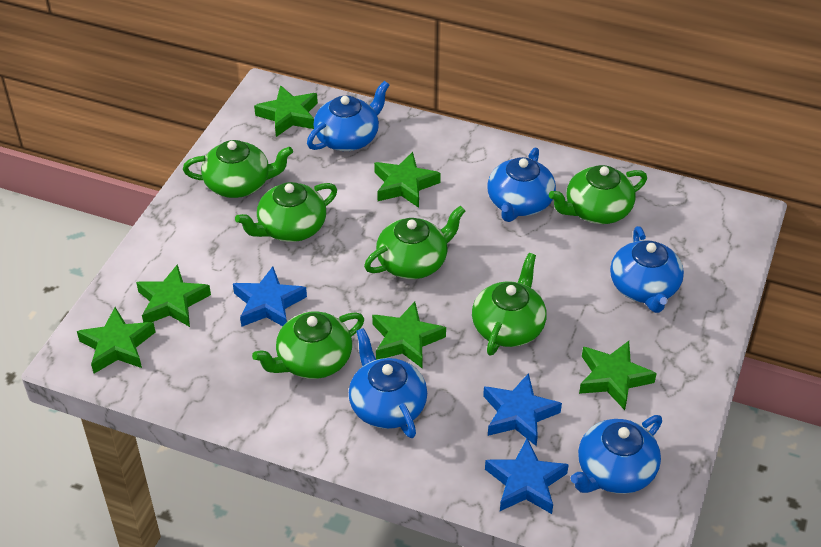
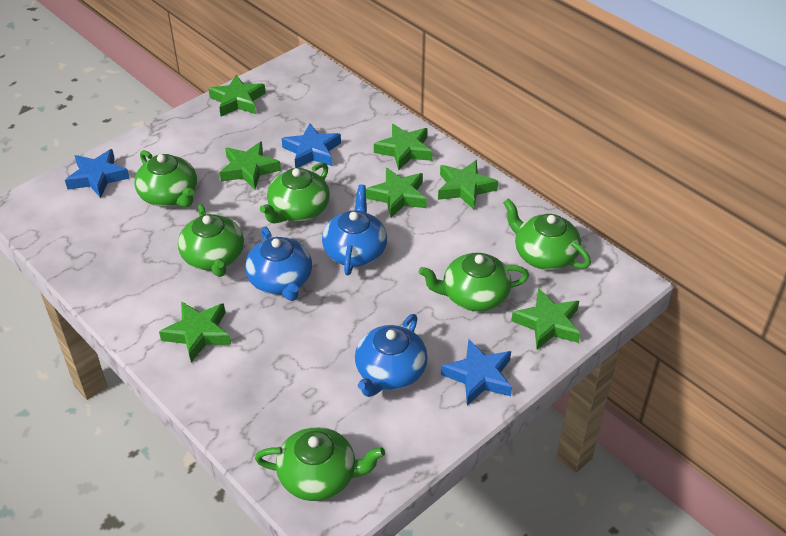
blue teapot: 5 -> 3
green star: 6 -> 7

